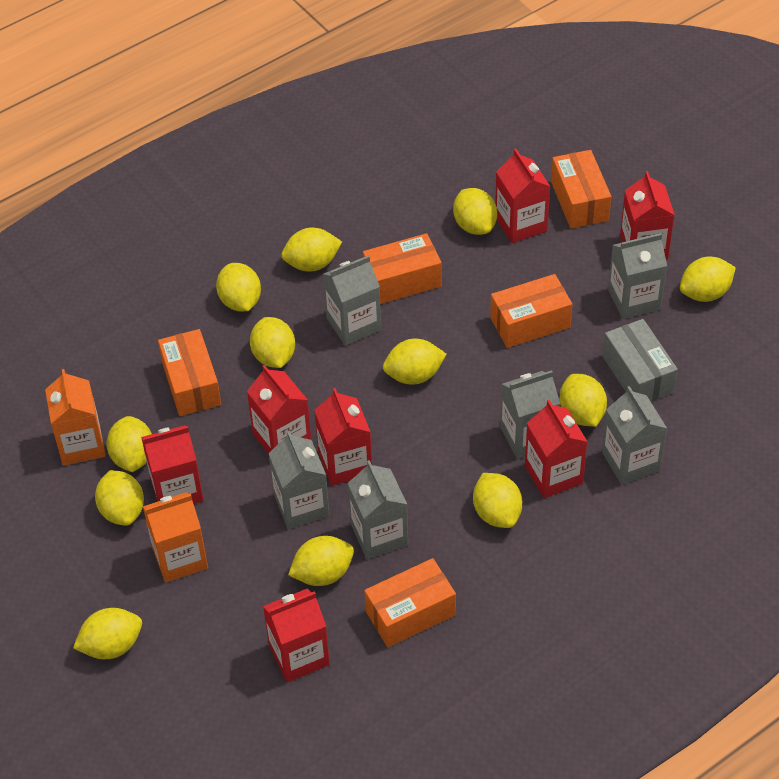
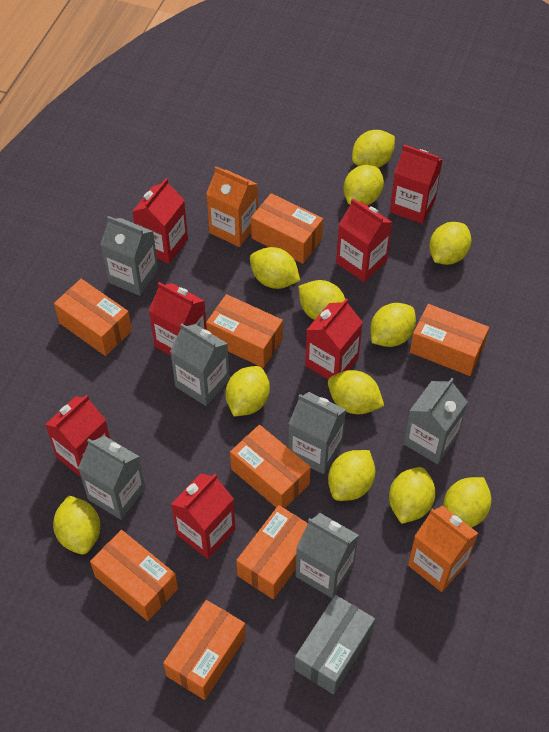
orange box: 5 -> 8

